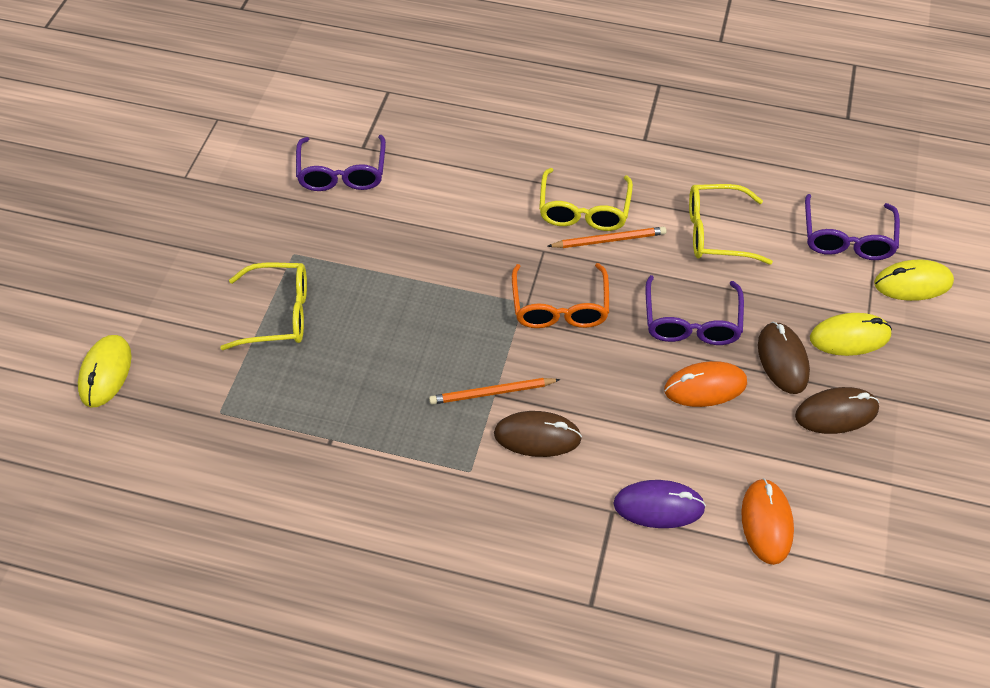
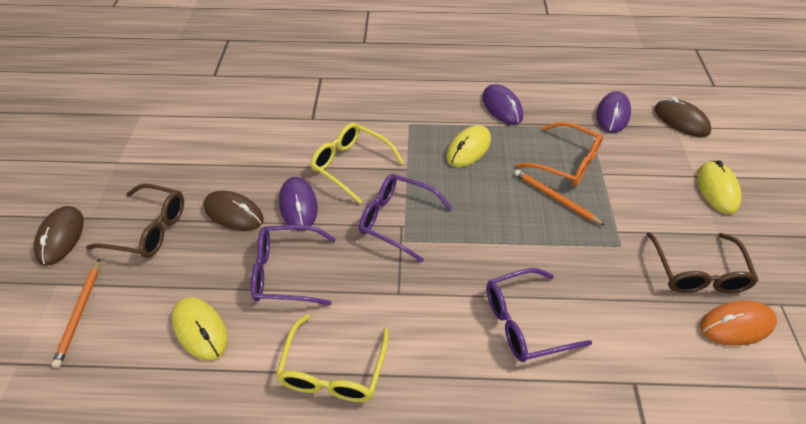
brown glasses: 0 -> 2
orange mouse: 2 -> 1
purple mouse: 1 -> 3
yellow glasses: 3 -> 2

